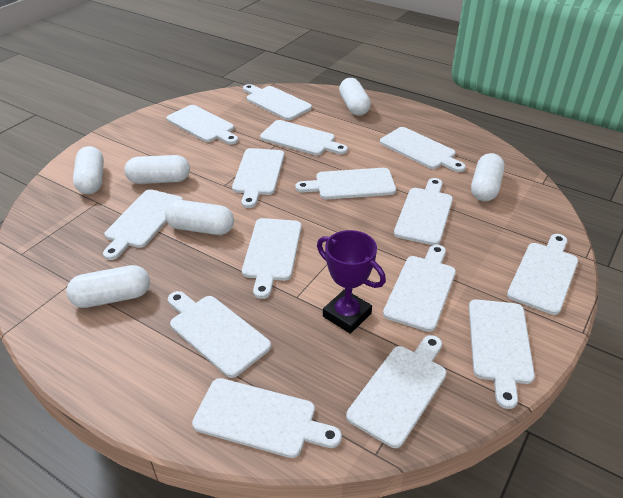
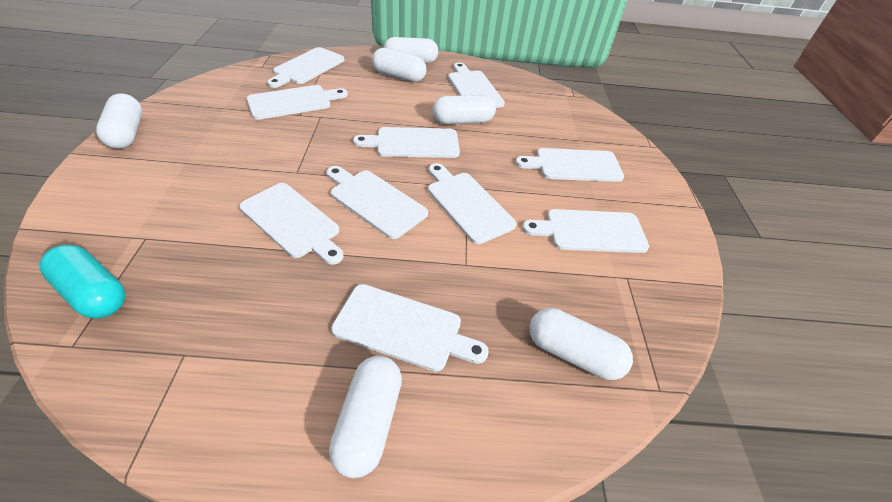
purple trophy: 1 -> 0
turquoise capsule: 0 -> 1
white cutting board: 15 -> 10

